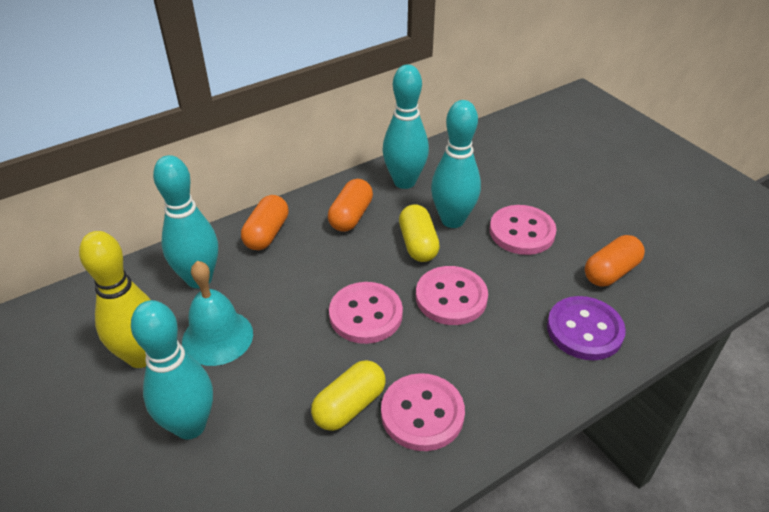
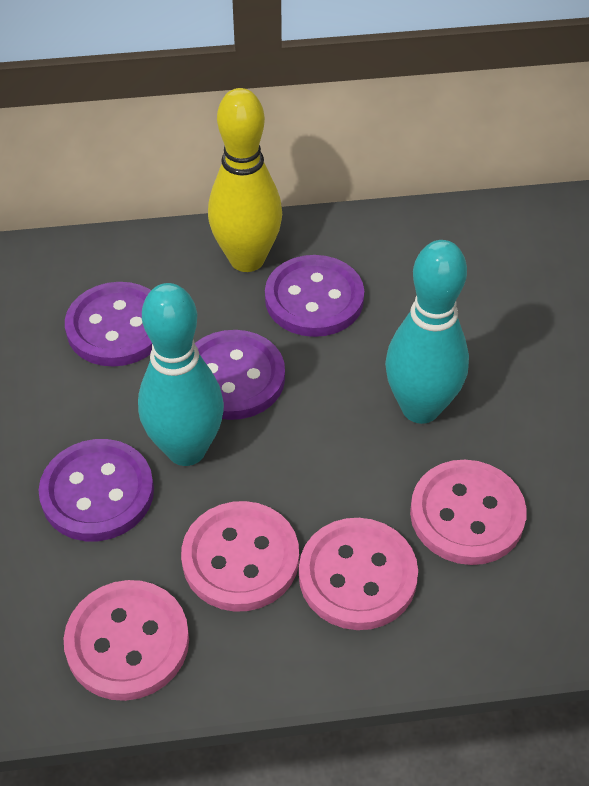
orange capsule: 3 -> 0
purple button: 1 -> 4
turquoise bell: 1 -> 0
turquoise bowling pin: 4 -> 2
yellow capsule: 2 -> 0

